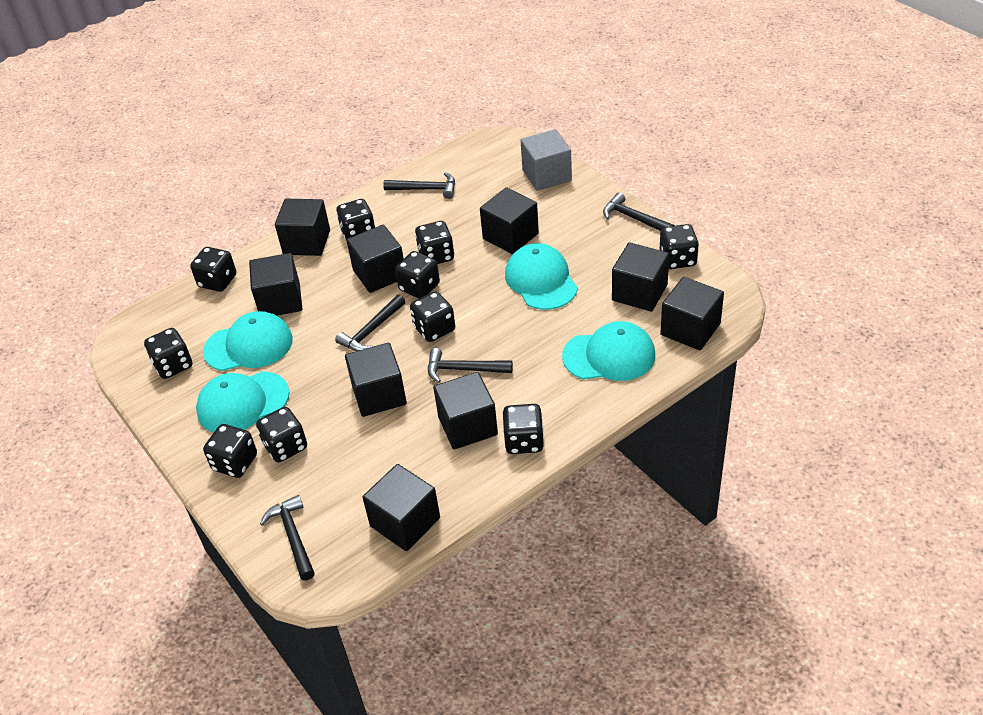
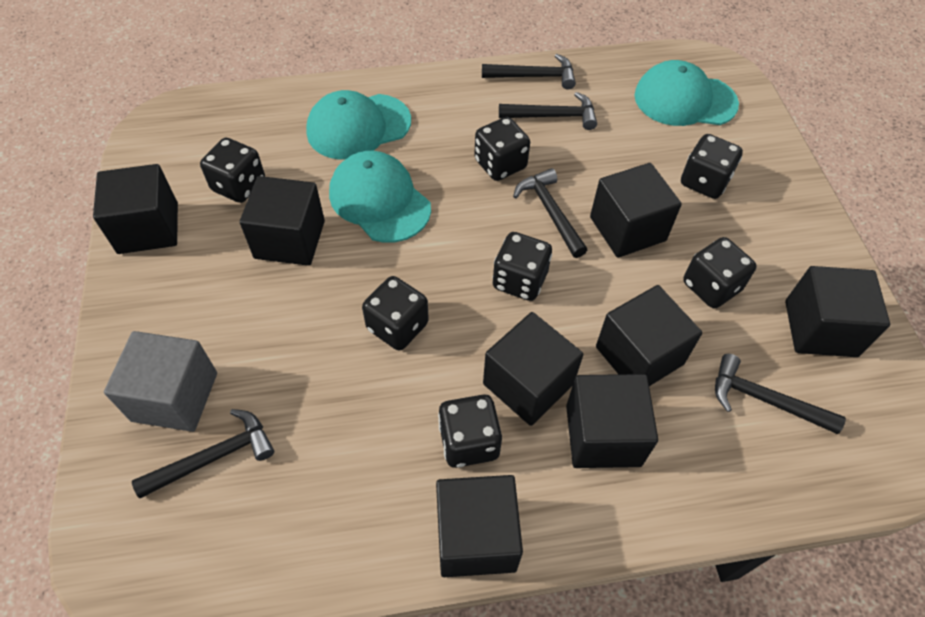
black cube: 9 -> 8
black dice: 10 -> 7
turquoise cap: 4 -> 3

